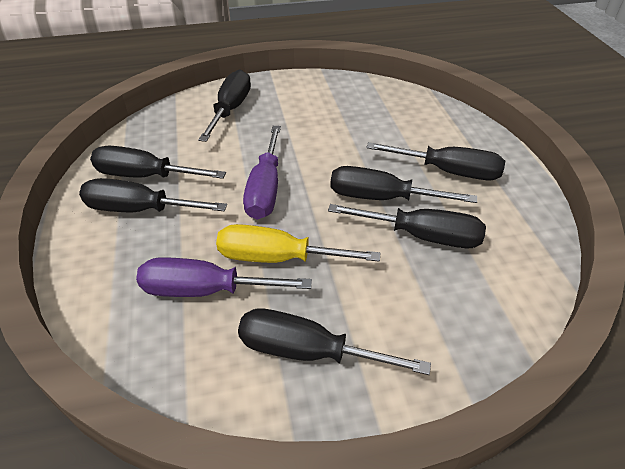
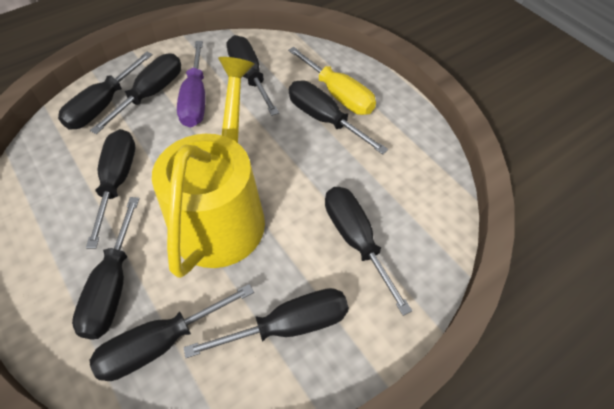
black screwdriver: 7 -> 9
purple screwdriver: 2 -> 1
yellow watering can: 0 -> 1

